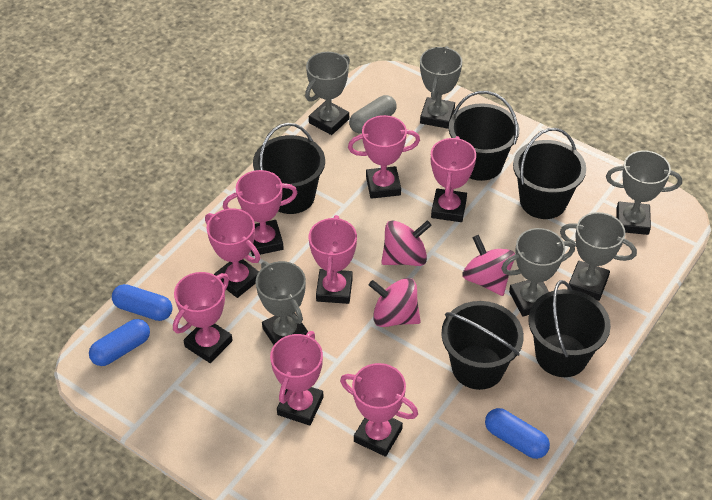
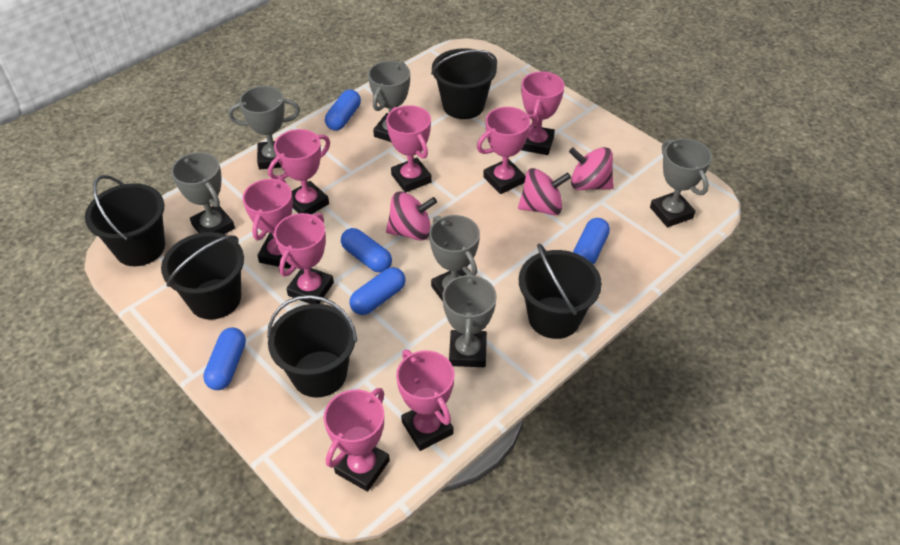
blue capsule: 3 -> 5
grey capsule: 1 -> 0

